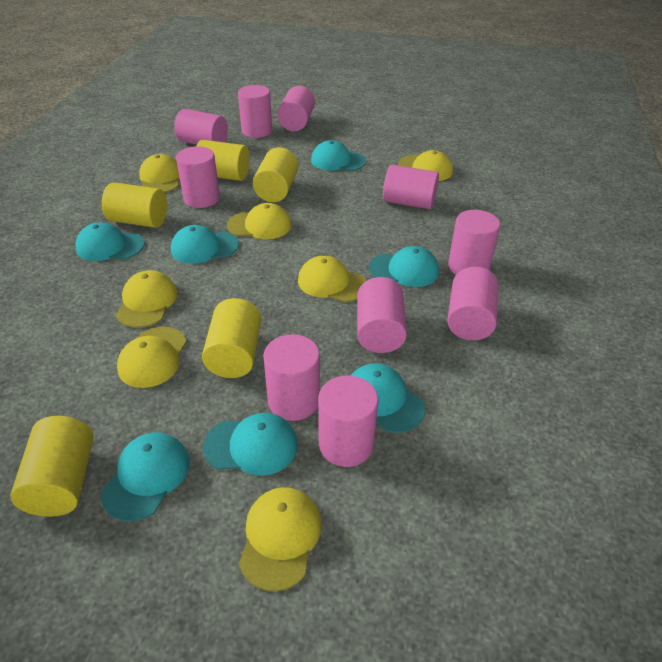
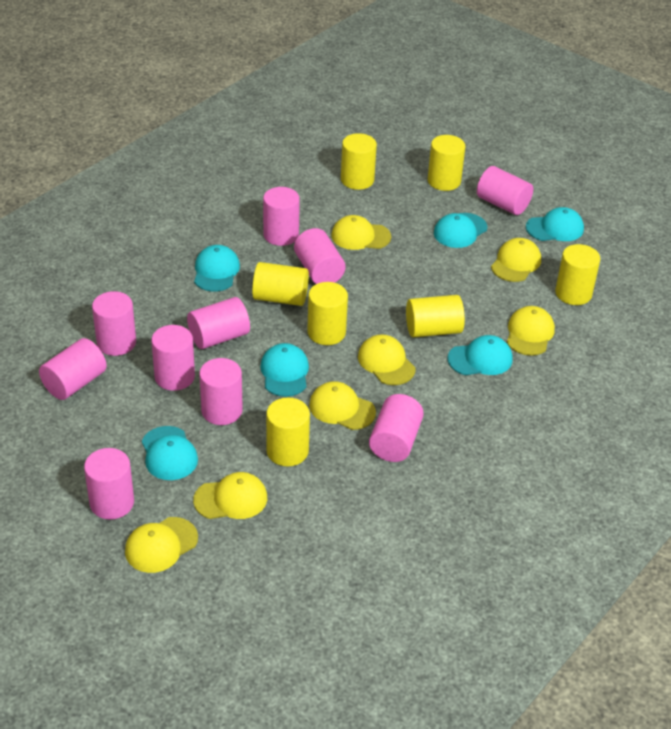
turquoise cap: 7 -> 6
yellow cylinder: 5 -> 7

